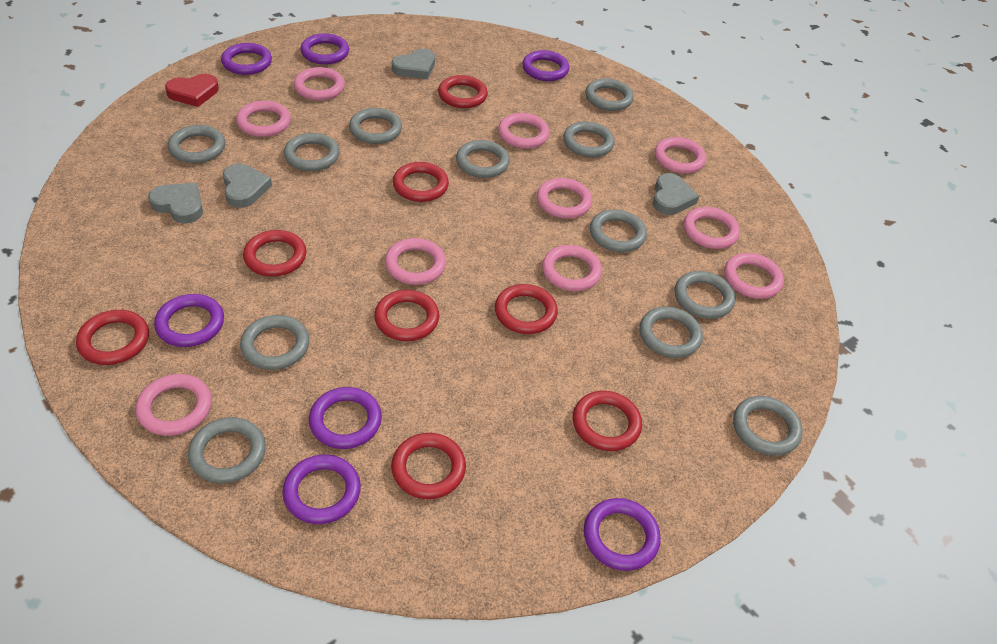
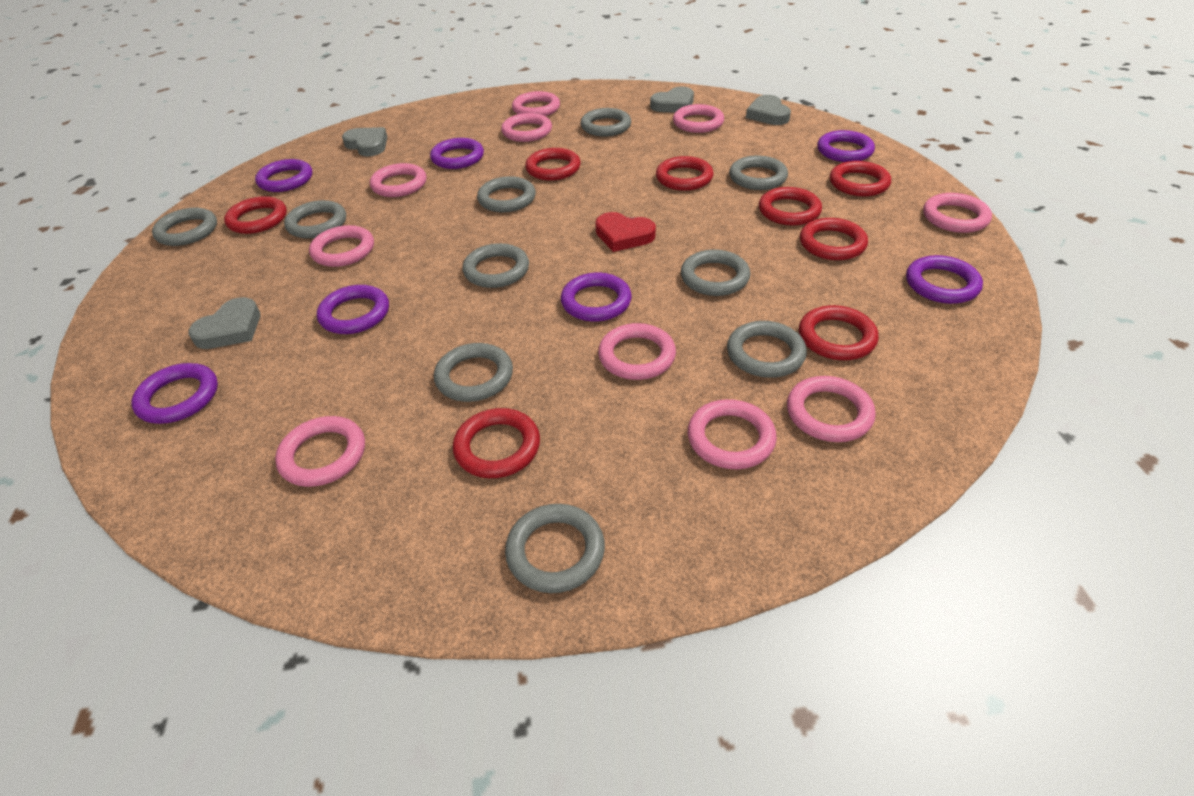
grey ring: 12 -> 10

